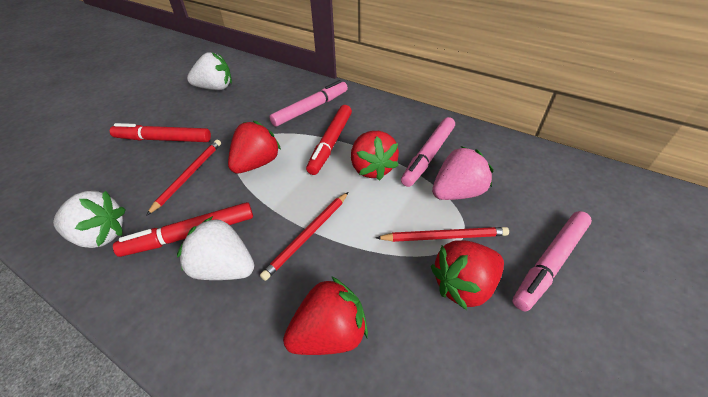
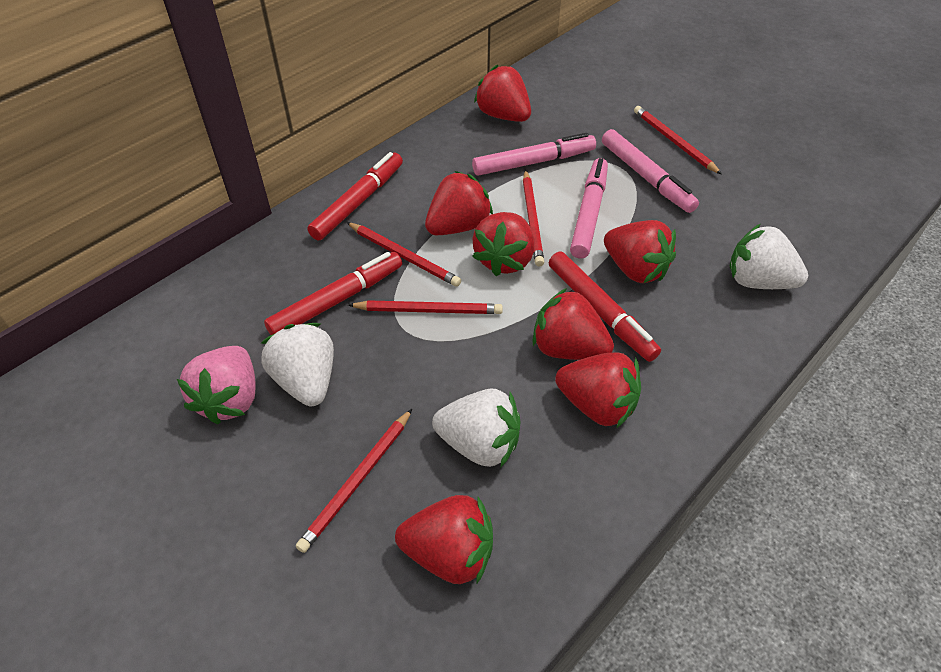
red pencil: 3 -> 5
red strawberry: 4 -> 7

